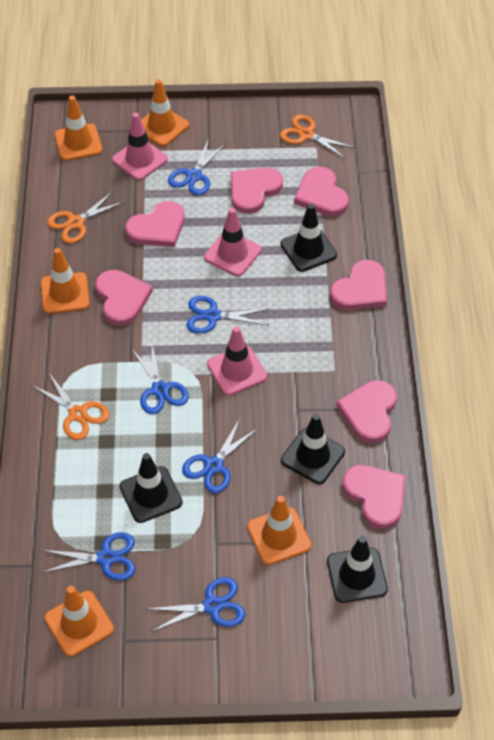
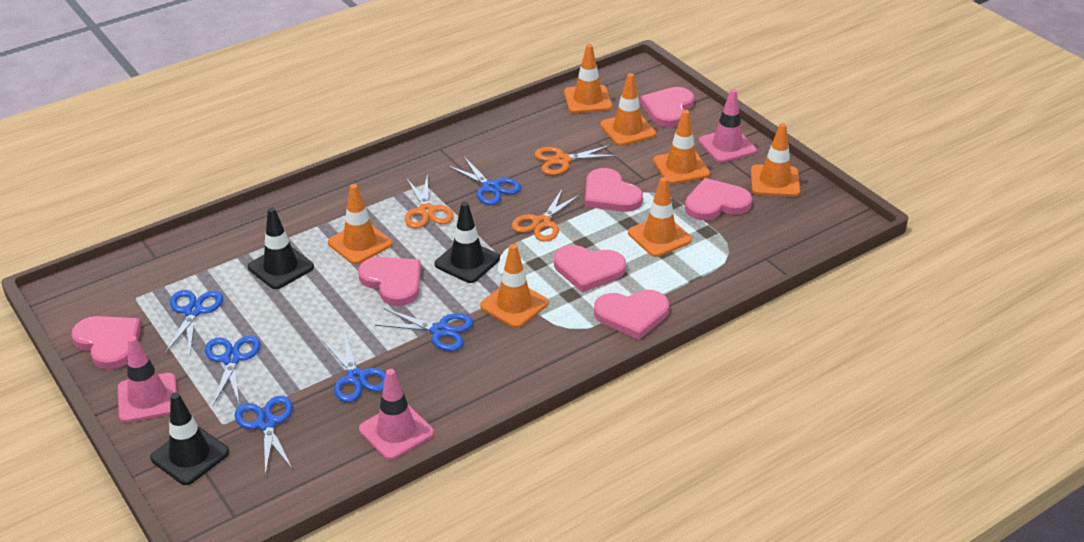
black traffic cone: 4 -> 3
orange traffic cone: 5 -> 7

